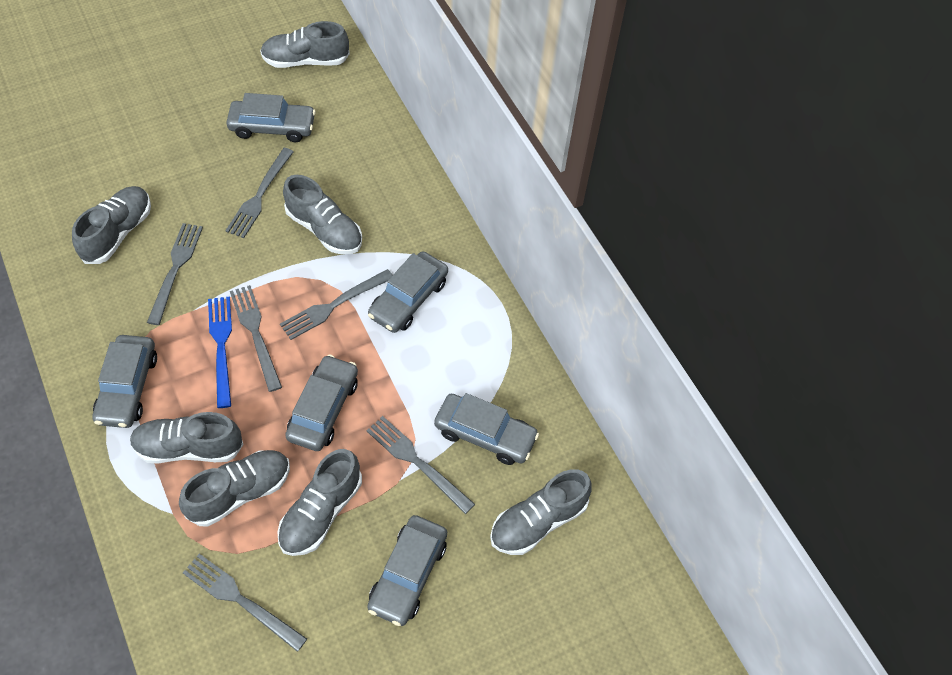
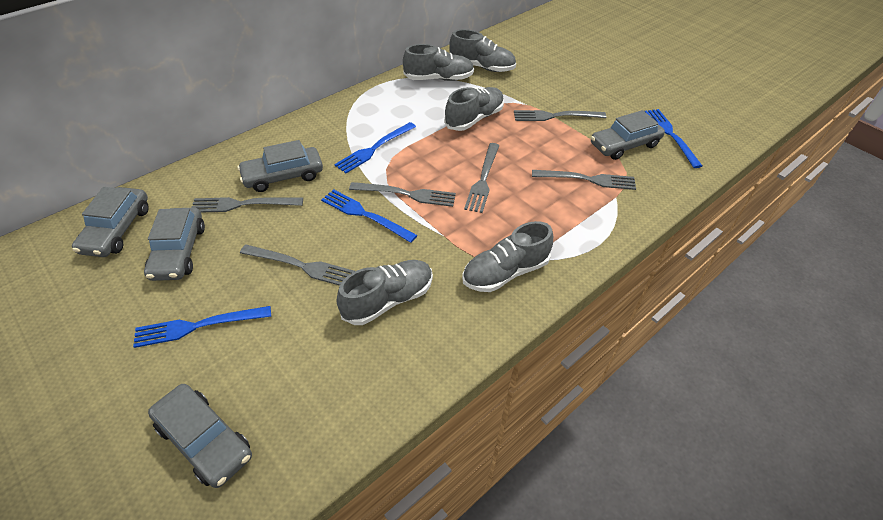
blue fork: 1 -> 4
grey car: 6 -> 5
grey shoe: 7 -> 5

